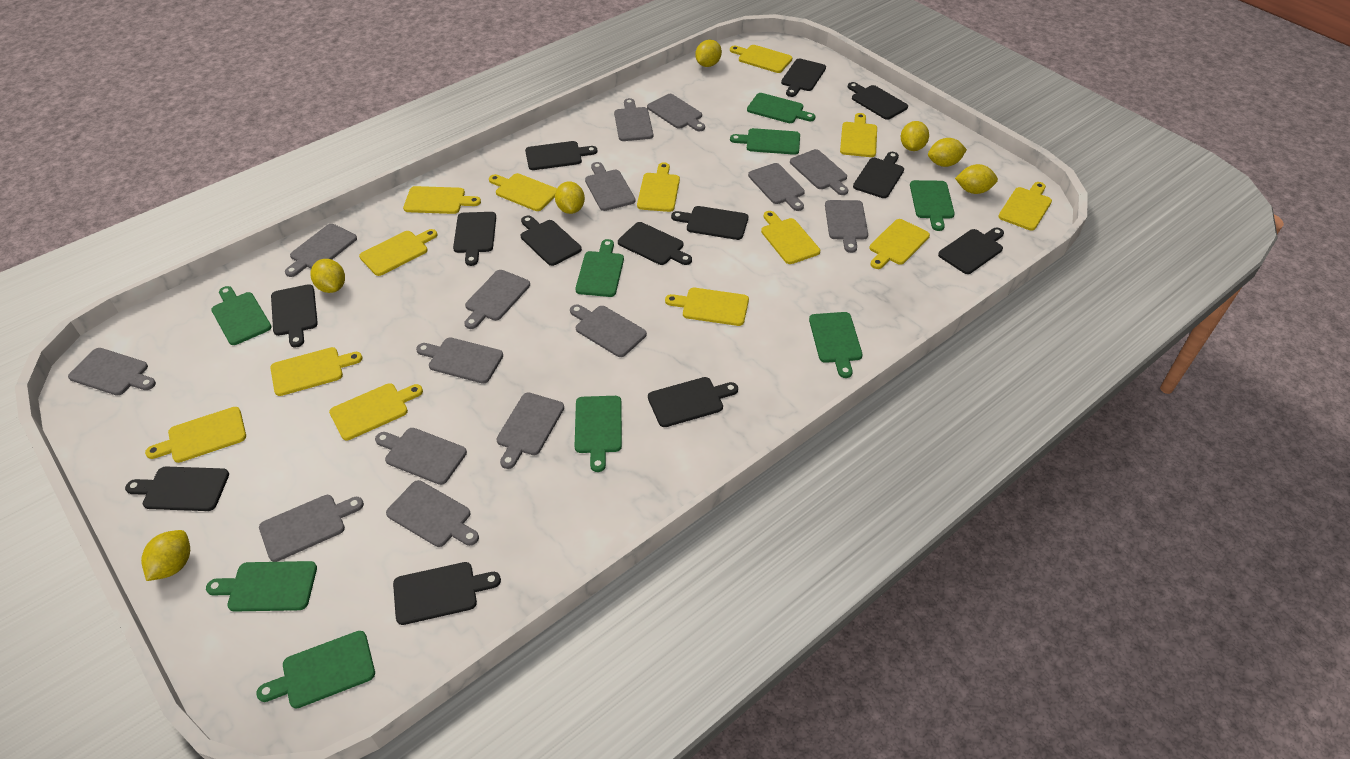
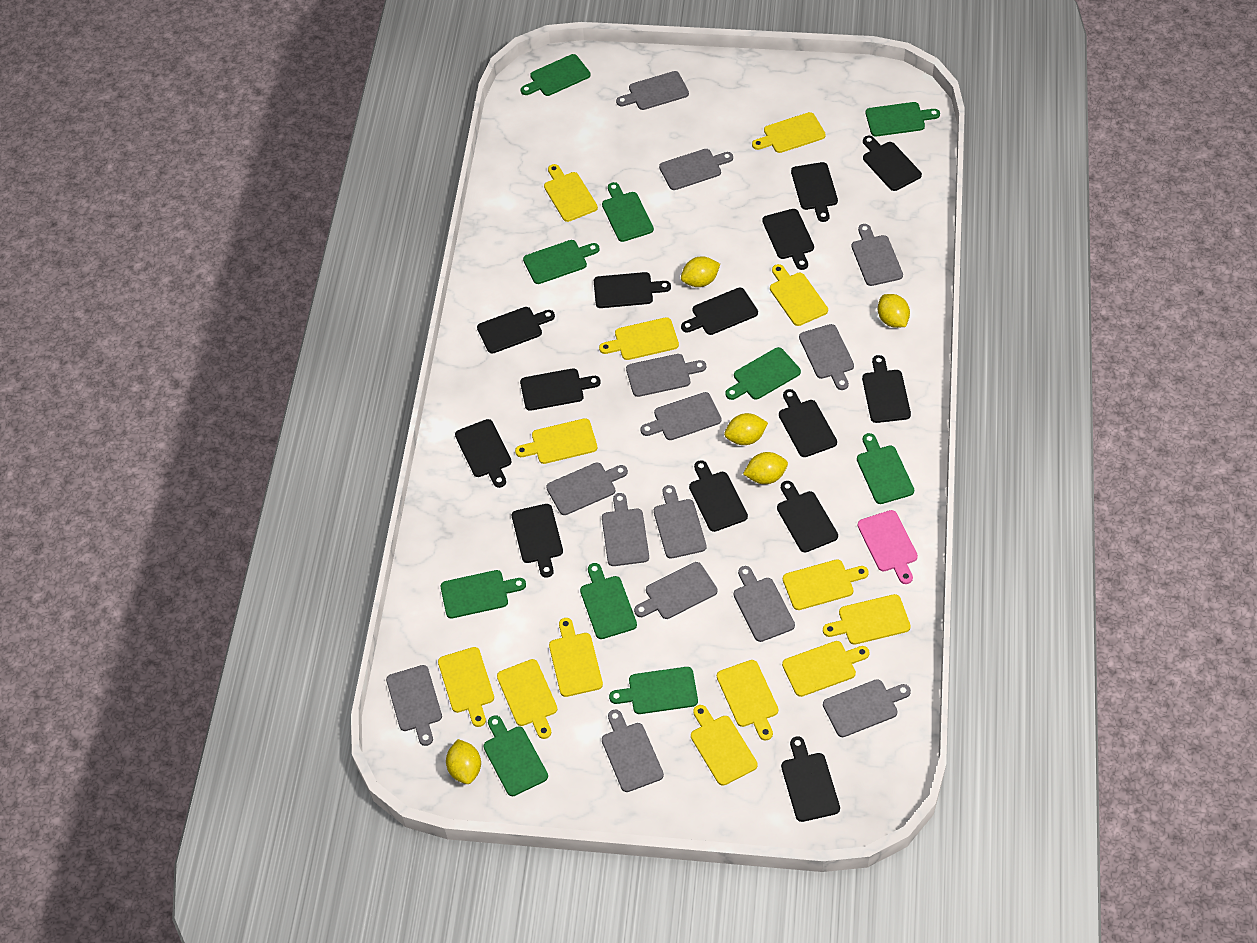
black cutting board: 13 -> 14
green cutting board: 9 -> 10
grey cutting board: 15 -> 14
pink cutting board: 0 -> 1
yellow lemon: 7 -> 5

